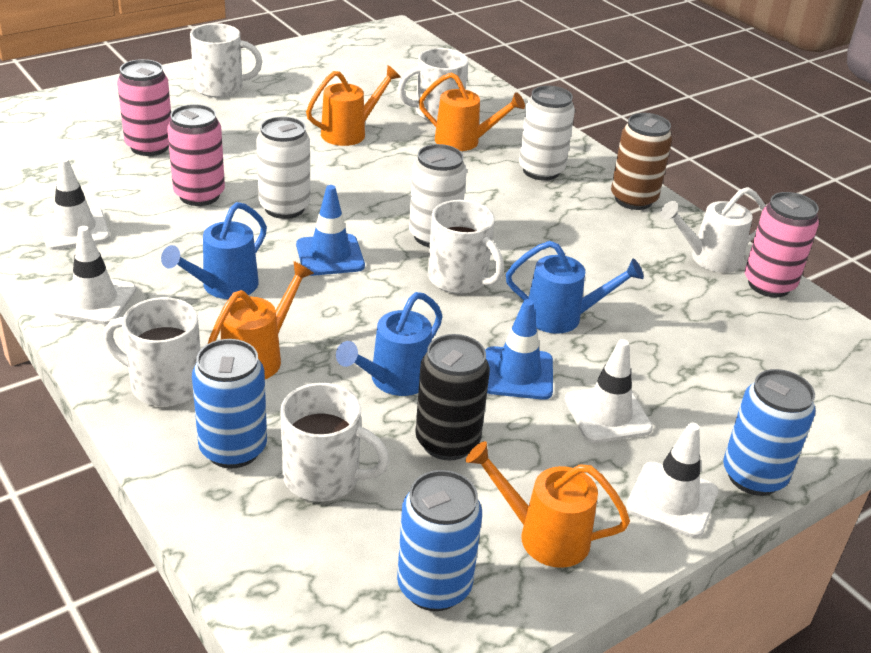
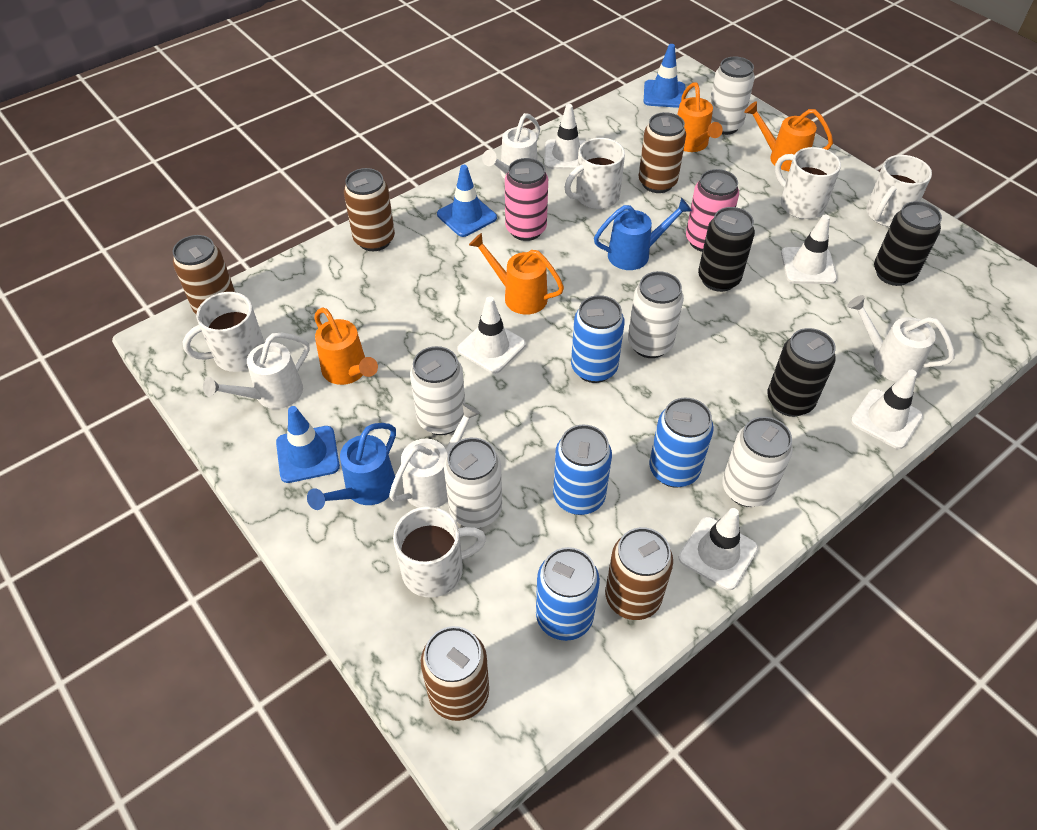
black can: 1 -> 3
blue can: 3 -> 4
blue traffic cone: 2 -> 3
blue watering can: 3 -> 2
brown can: 1 -> 5
pink can: 3 -> 2
white can: 3 -> 5
white traffic cone: 4 -> 5
white watering can: 1 -> 4

